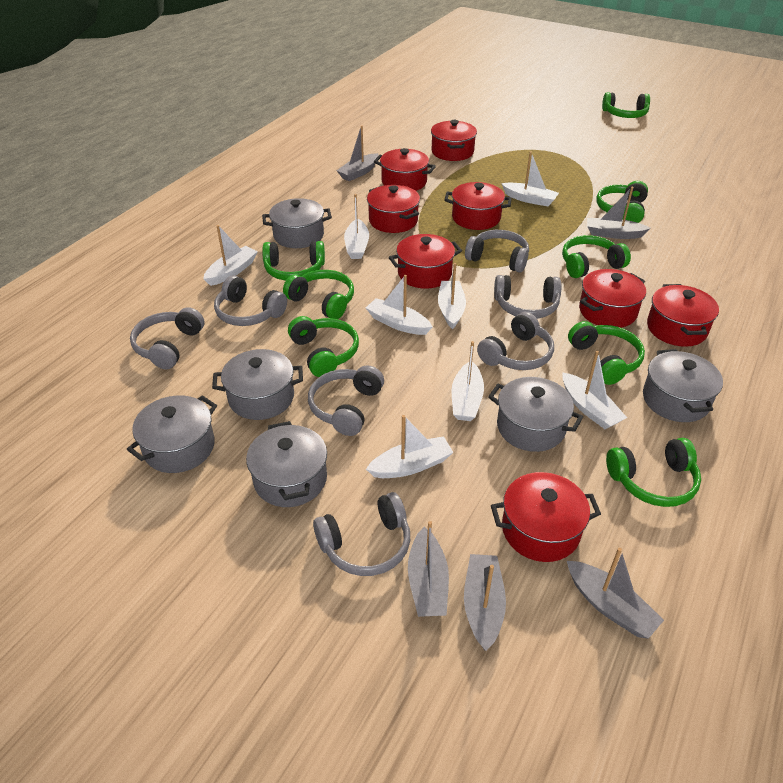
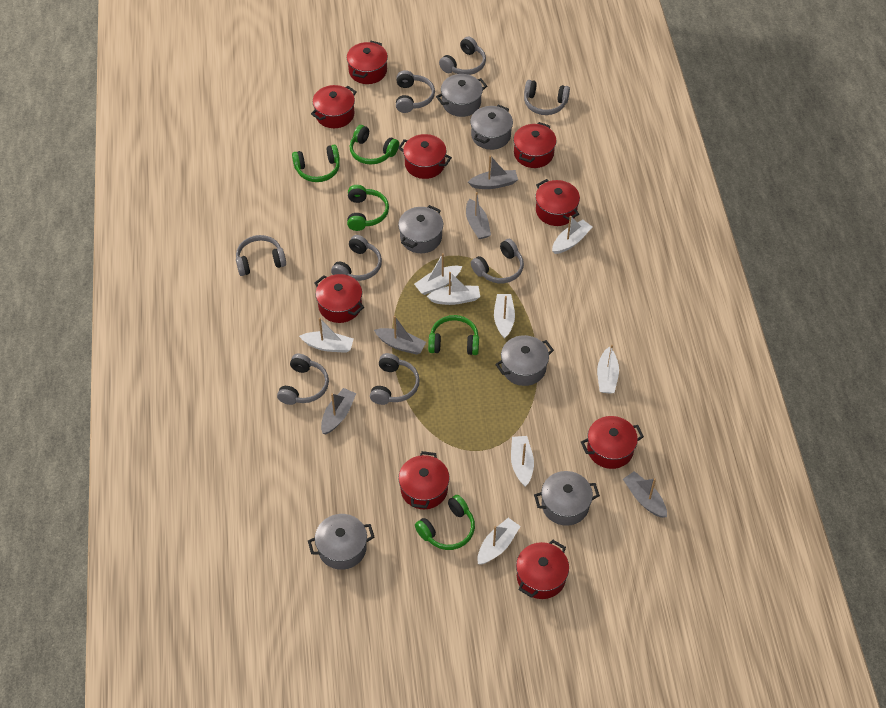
green headphones: 8 -> 5
grey headphones: 7 -> 8
red pot: 8 -> 9

